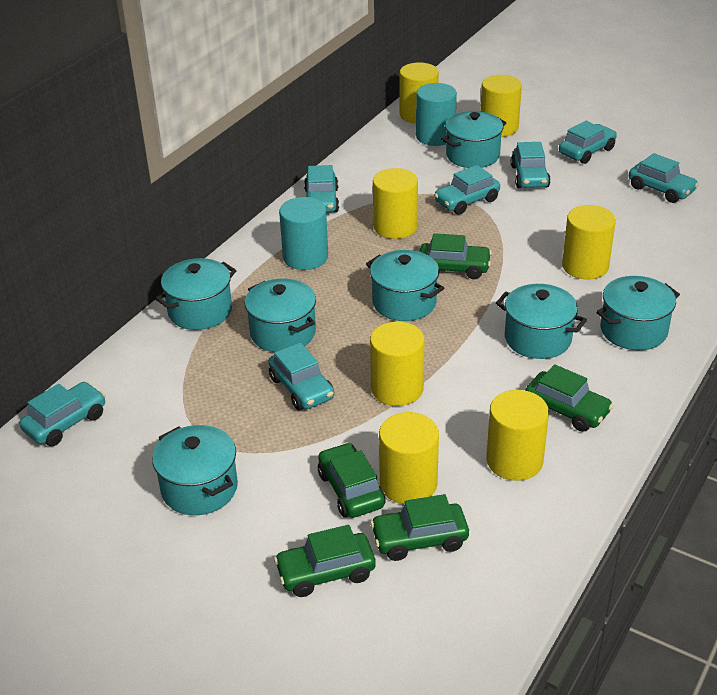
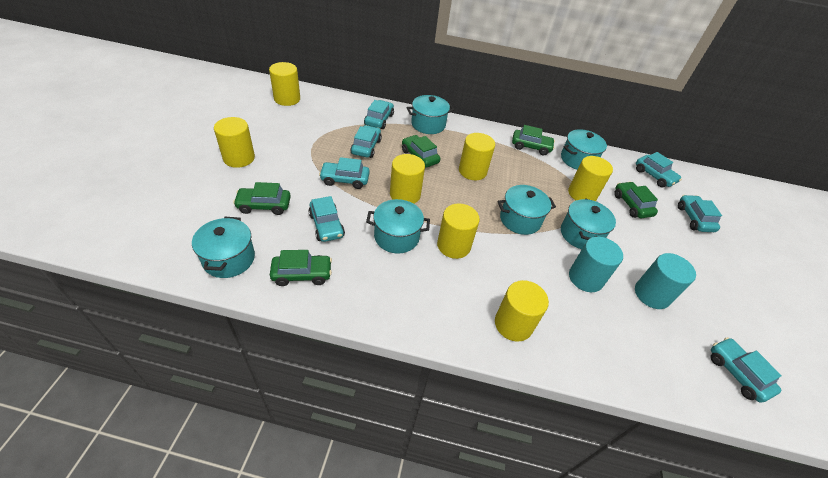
turquoise pot: 7 -> 6

